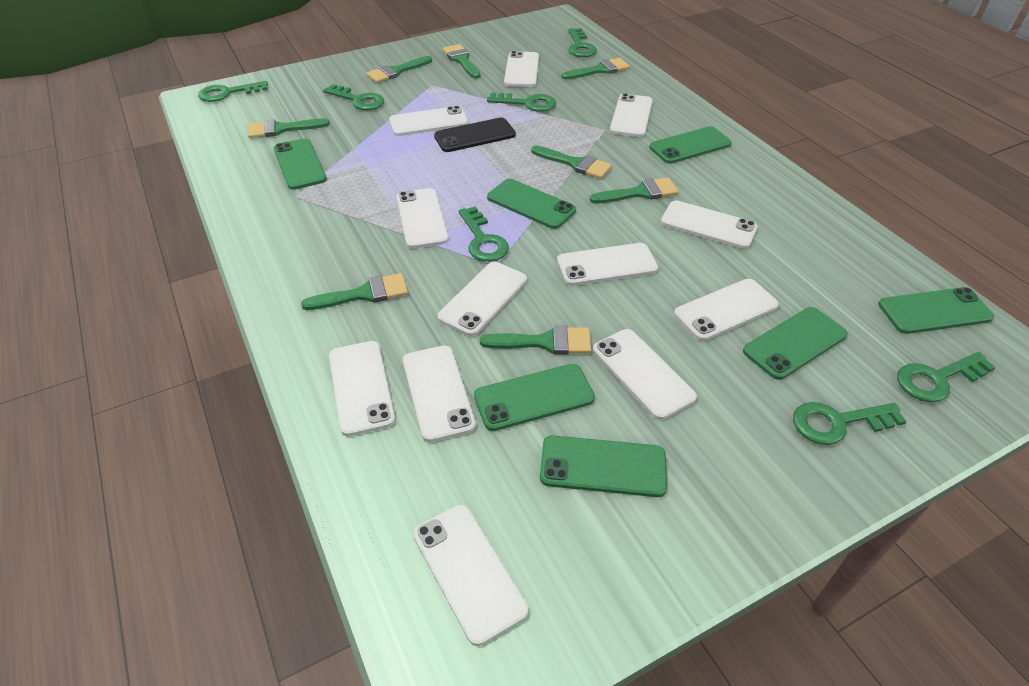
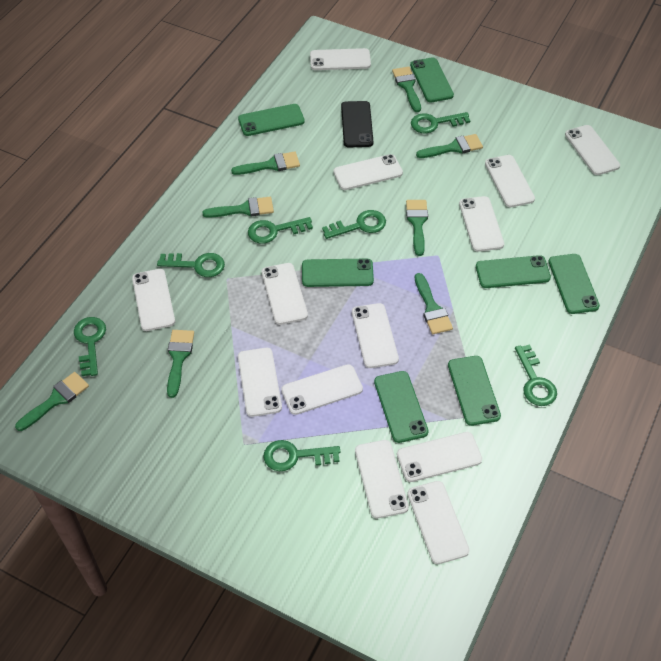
white phone: 12 -> 13

